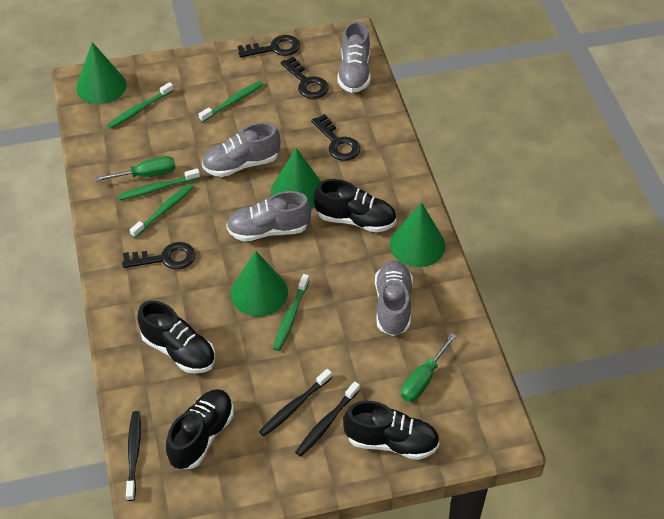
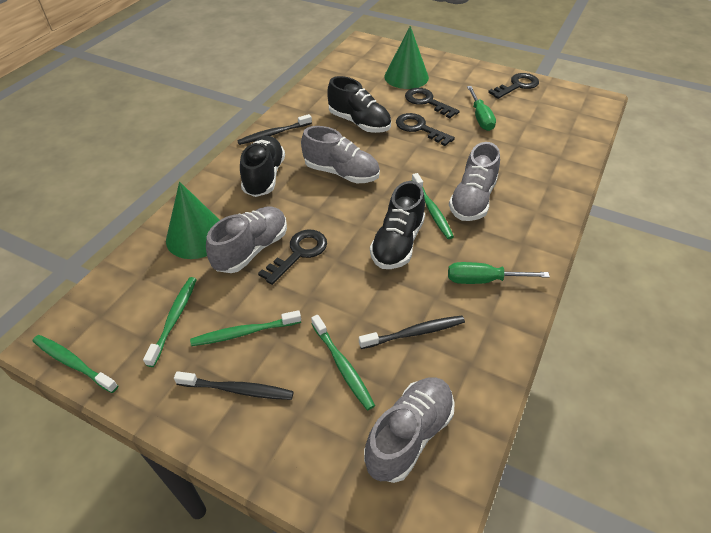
black shoe: 4 -> 3
green cone: 4 -> 2

